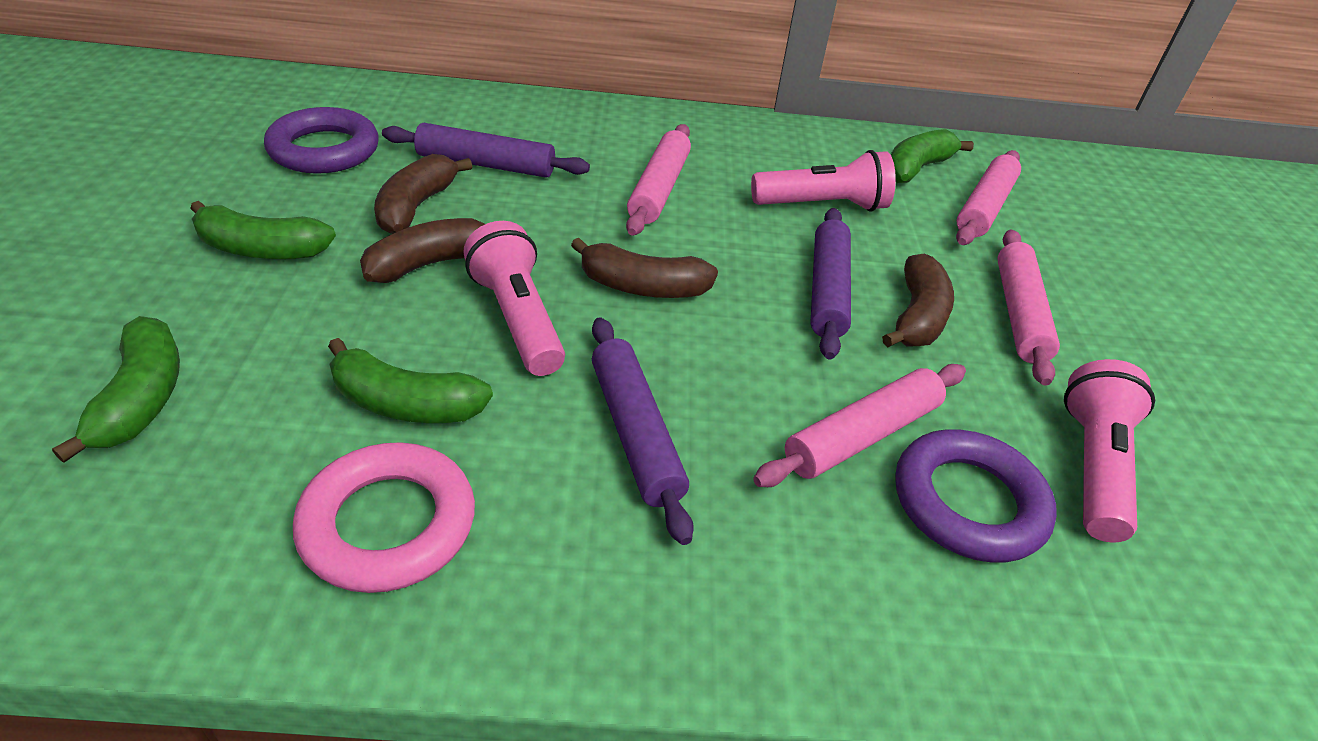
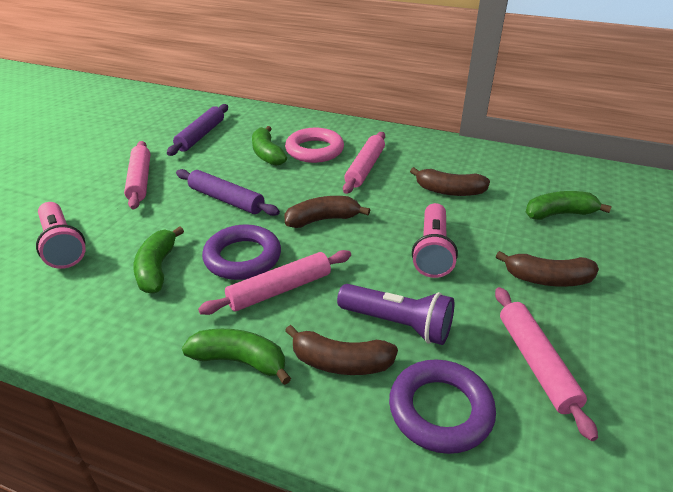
pink flashlight: 3 -> 2
purple flashlight: 0 -> 1
purple rolling pin: 3 -> 2

